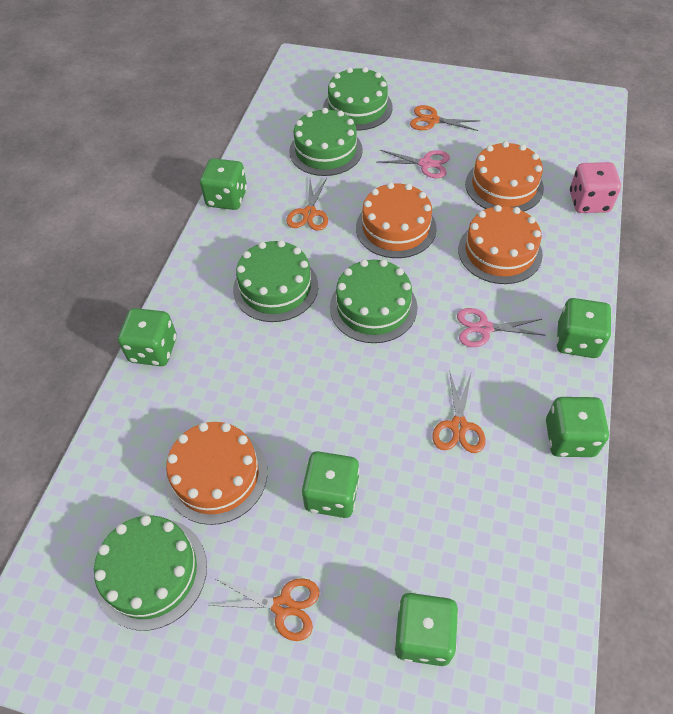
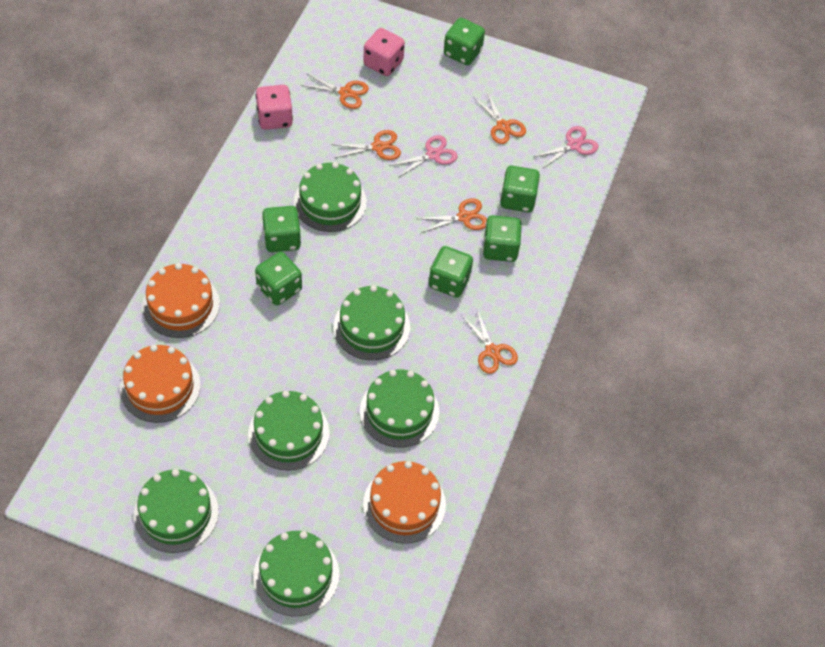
green cake: 5 -> 6
orange cake: 4 -> 3
orange scissors: 4 -> 5
pink dice: 1 -> 2

